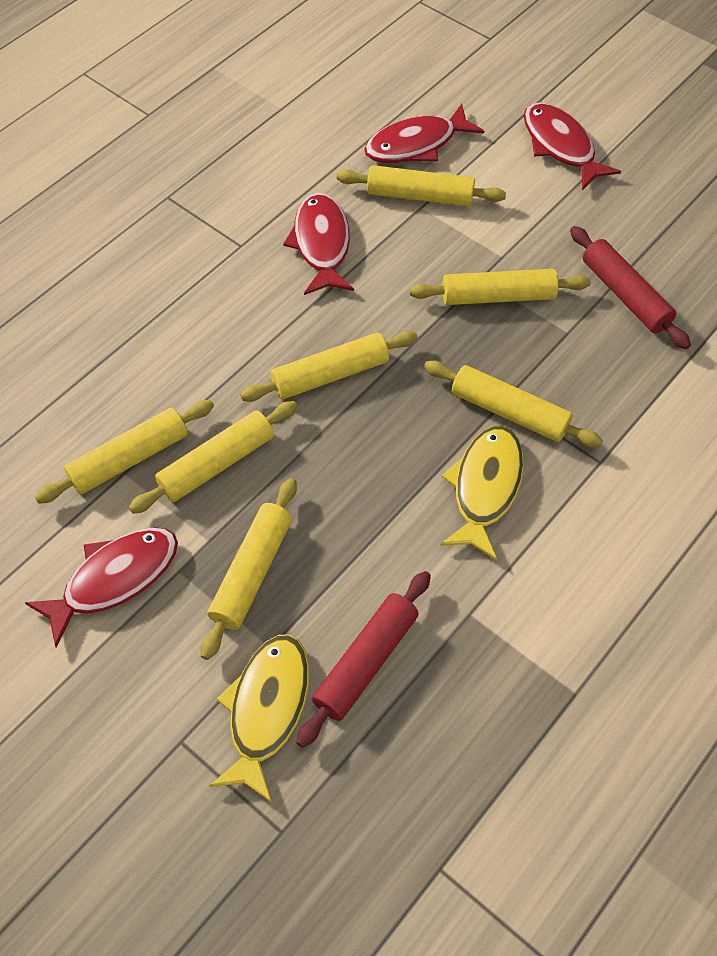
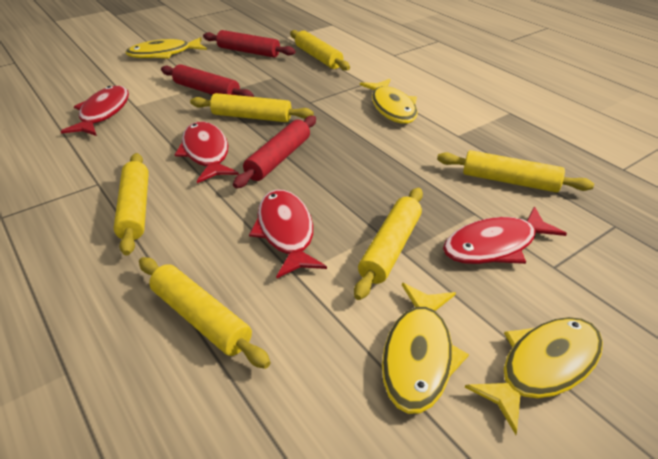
red rolling pin: 2 -> 3
yellow fish: 2 -> 4
yellow rolling pin: 7 -> 6

